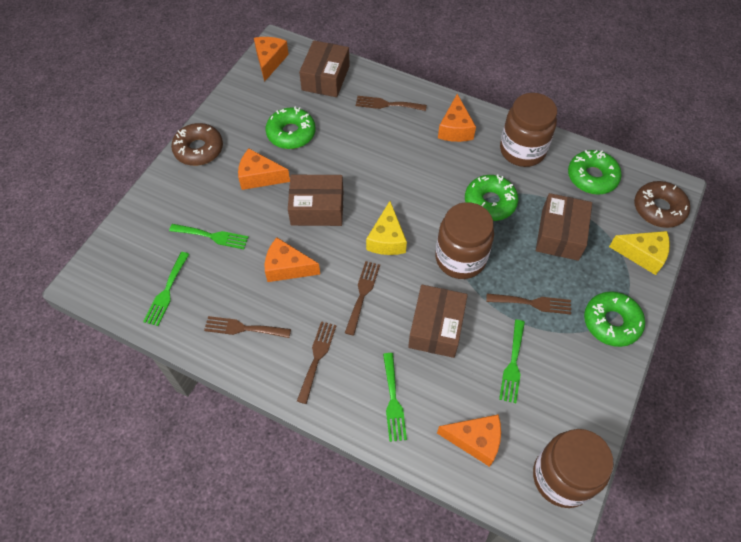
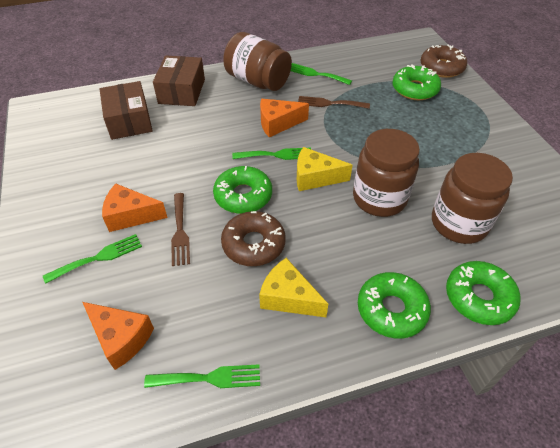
brown box: 4 -> 2
brown fork: 5 -> 2
orange cheese: 5 -> 3

